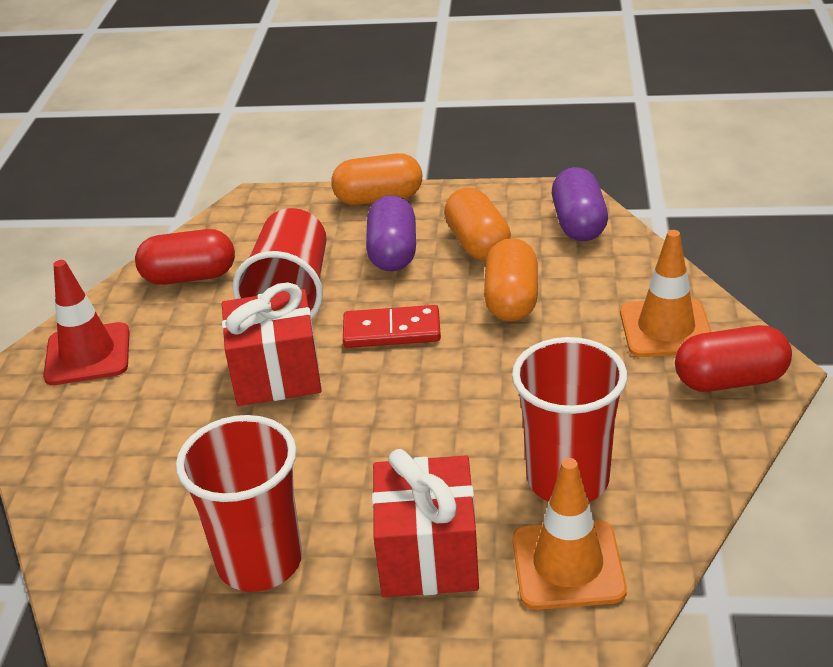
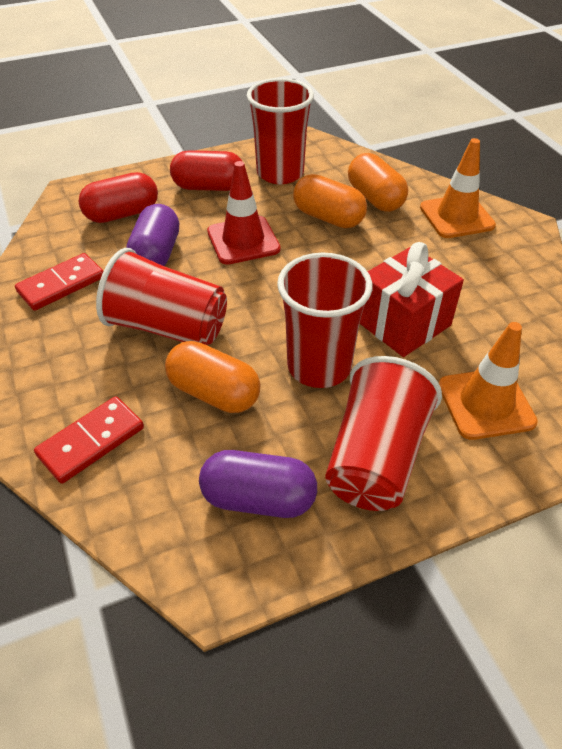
red cup: 3 -> 4
red domino: 1 -> 2
red gift: 2 -> 1

